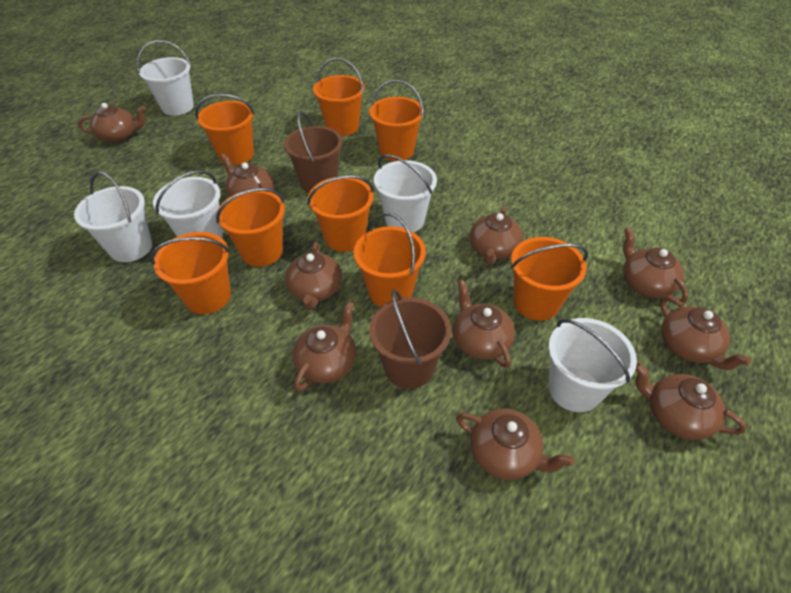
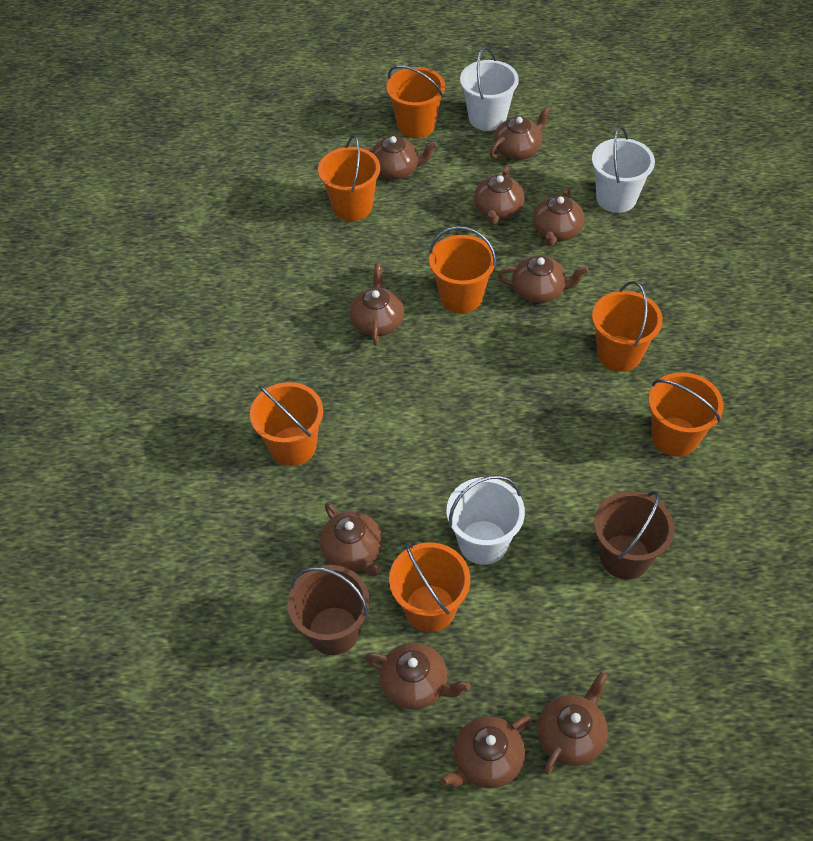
orange bucket: 8 -> 7
white bucket: 5 -> 3

